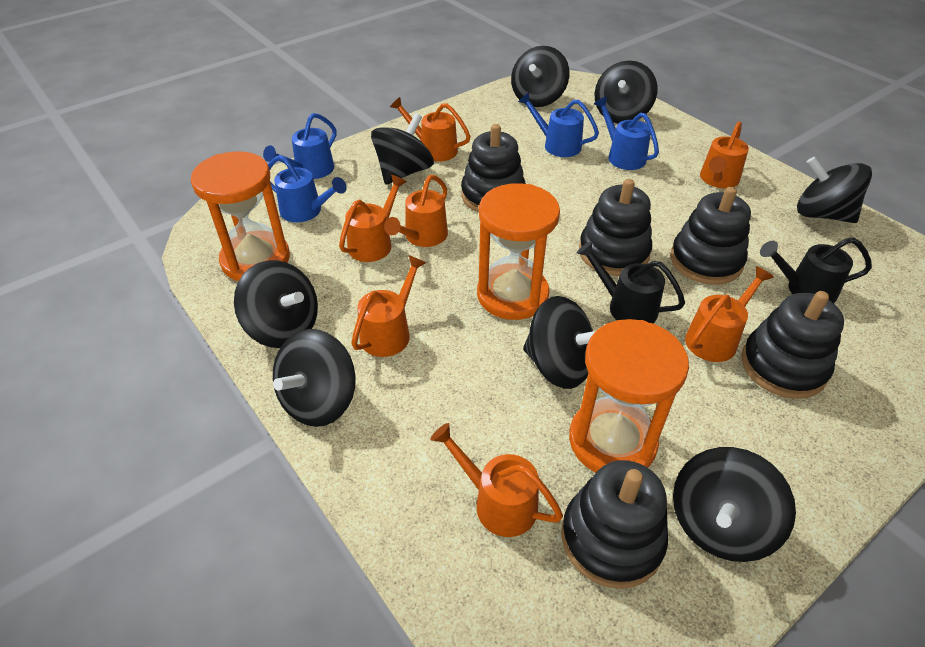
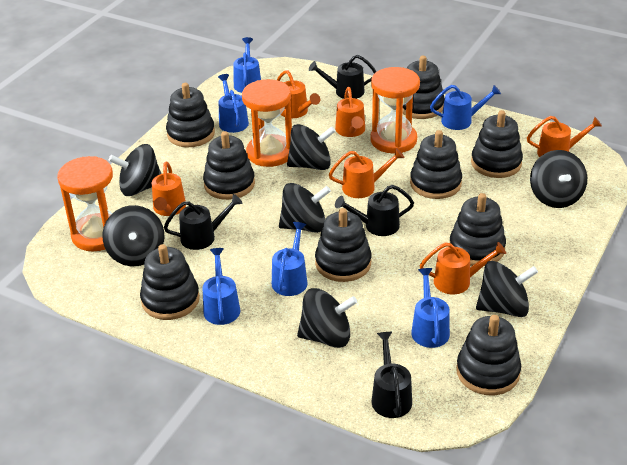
black spinning top: 8 -> 7
black stacking toy: 5 -> 9
black watering can: 2 -> 4
blue watering can: 4 -> 6
orange watering can: 7 -> 6

